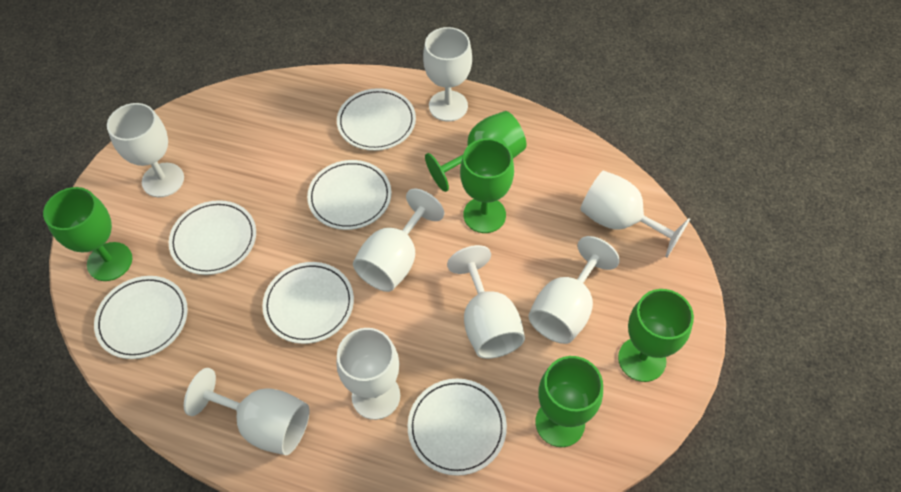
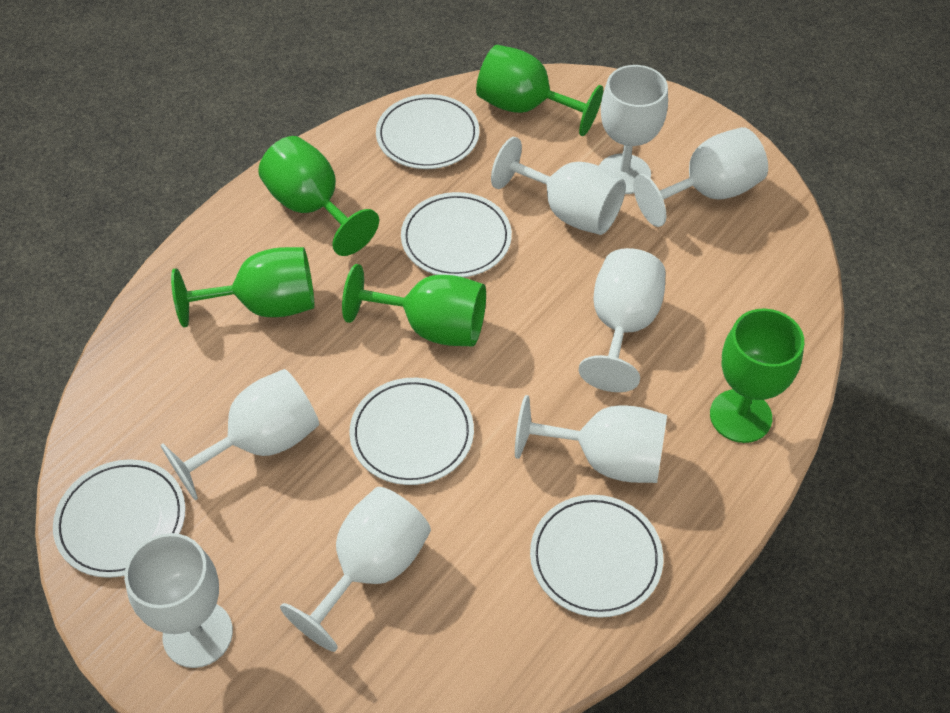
white plate: 6 -> 5

